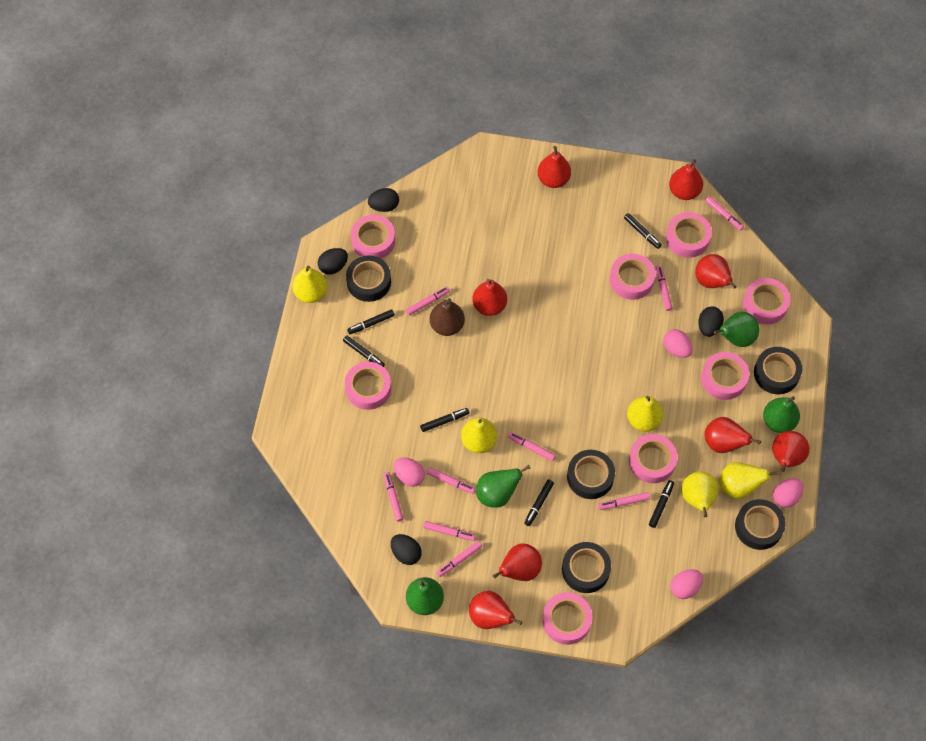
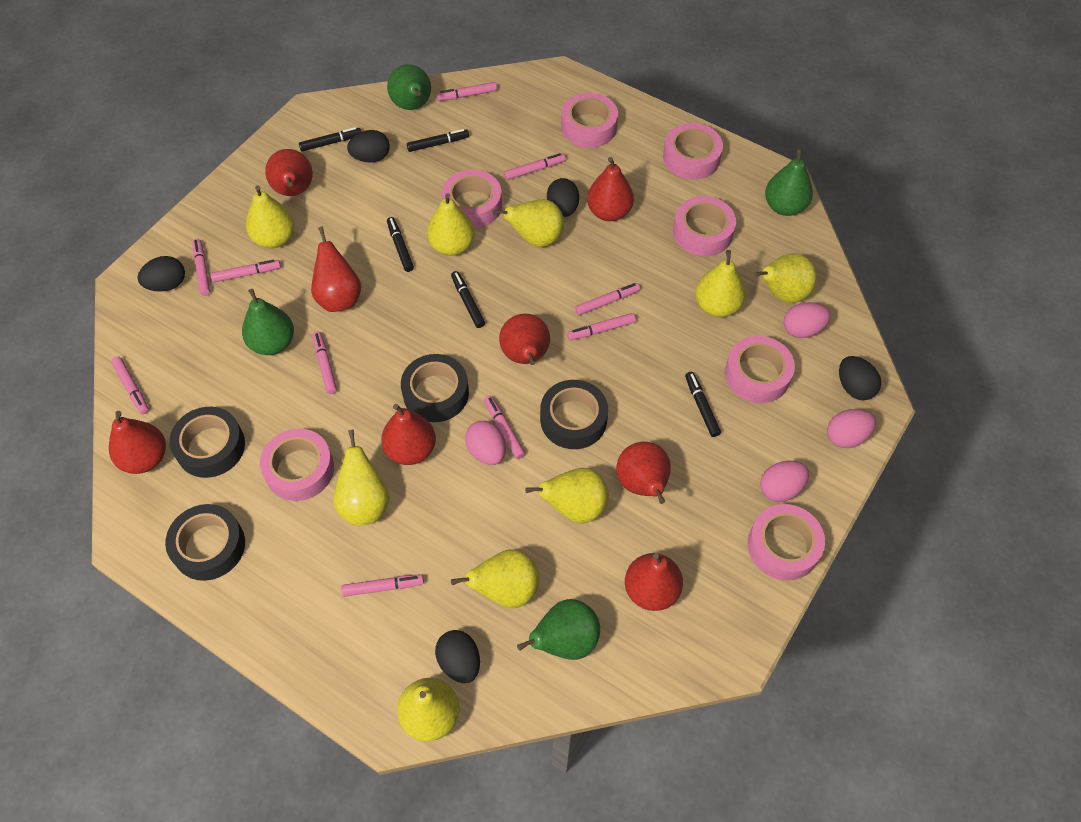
black egg: 4 -> 5
black marker: 6 -> 5
black tape: 5 -> 4
brown pear: 1 -> 0
pink marker: 9 -> 10
pink tape: 8 -> 7
yellow pear: 5 -> 9

